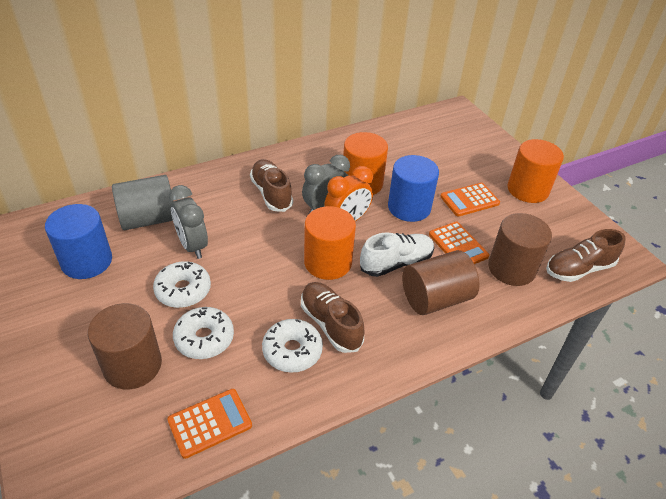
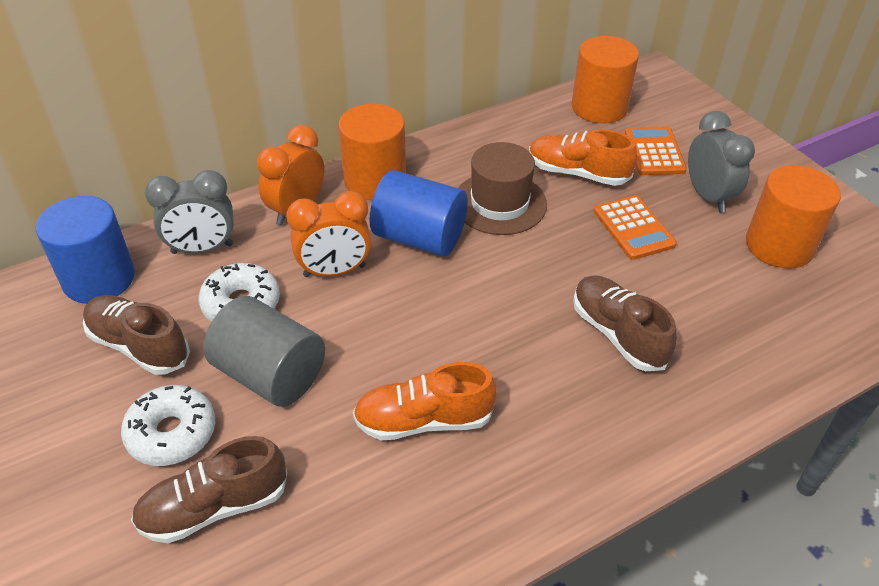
brown cylinder: 3 -> 0
brown hat: 0 -> 1
orange calculator: 3 -> 2
orange clock: 1 -> 2
orange shoe: 0 -> 2
white donut: 3 -> 2
white shoe: 1 -> 0

